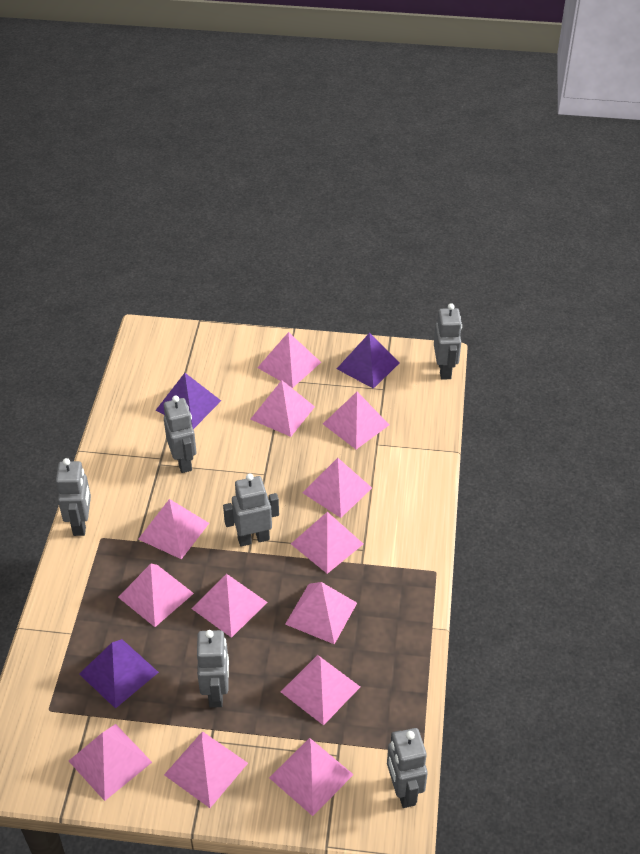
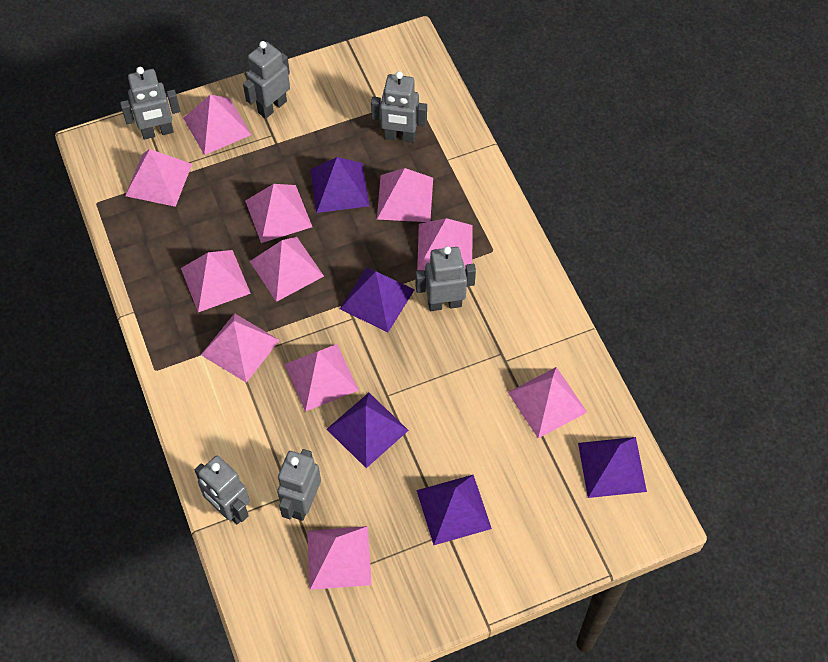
pink pyramid: 13 -> 11
purple pyramid: 3 -> 5

